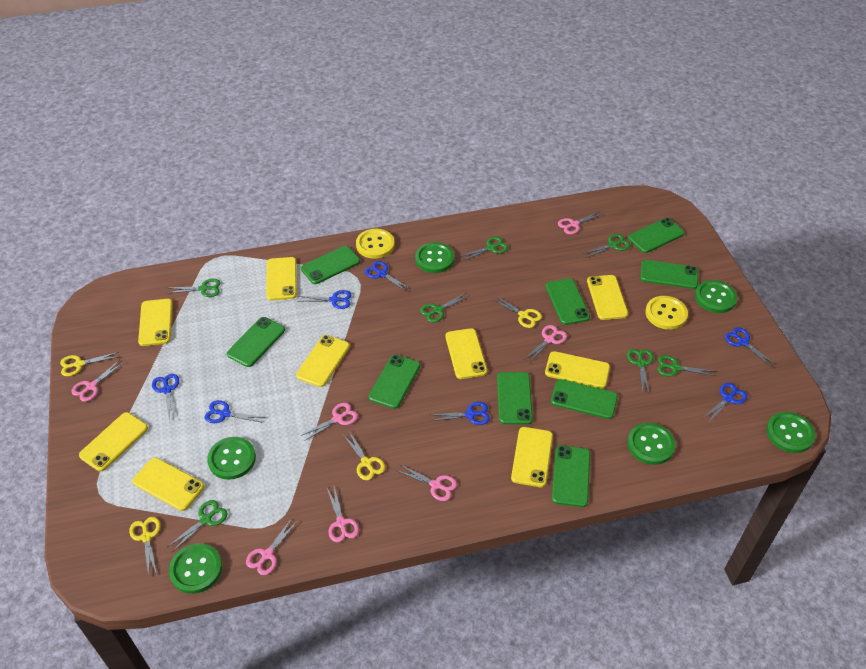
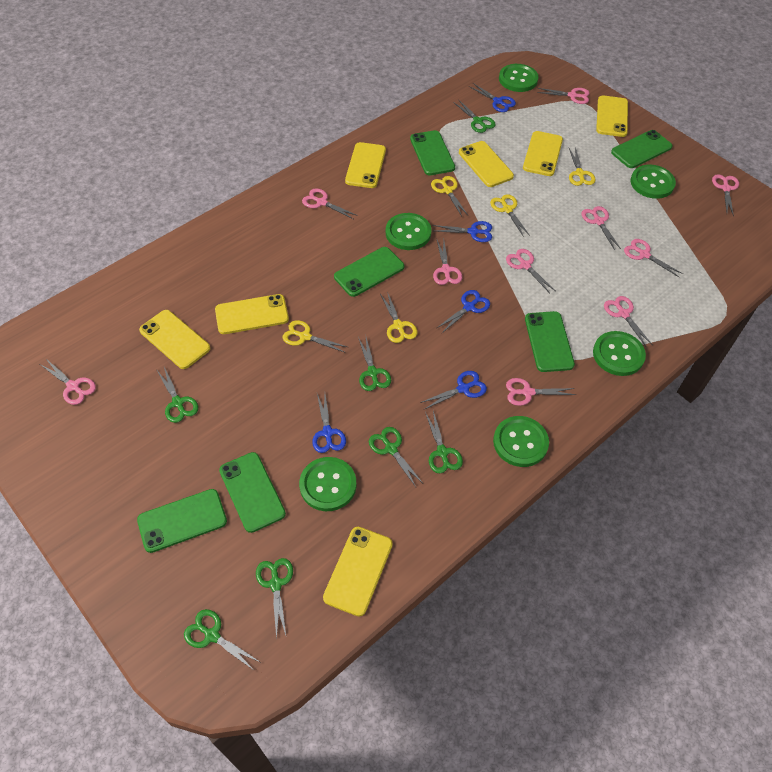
blue scissors: 7 -> 5
green phone: 9 -> 6
pink scissors: 7 -> 10
yellow button: 2 -> 0
yellow phone: 9 -> 7
yellow scissors: 4 -> 5

